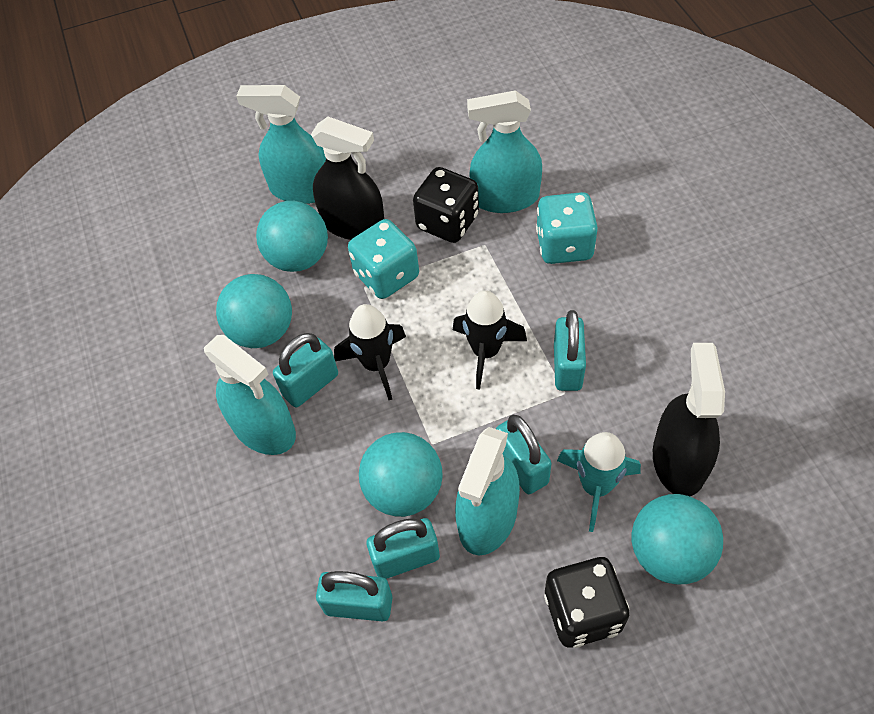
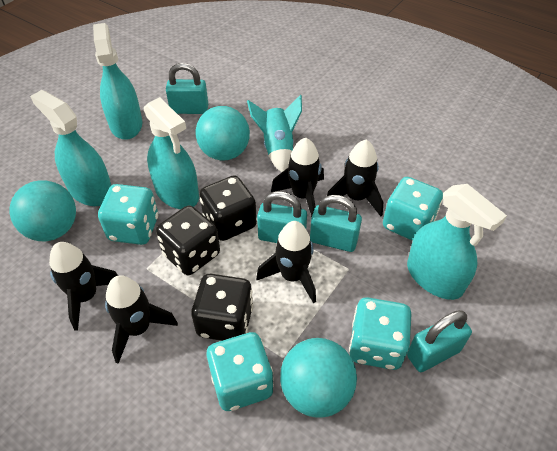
black dice: 2 -> 3
black rocket: 2 -> 5
black spray bottle: 2 -> 0
turquoise ball: 4 -> 3
turquoise dice: 2 -> 4
turquoise padlock: 5 -> 4

